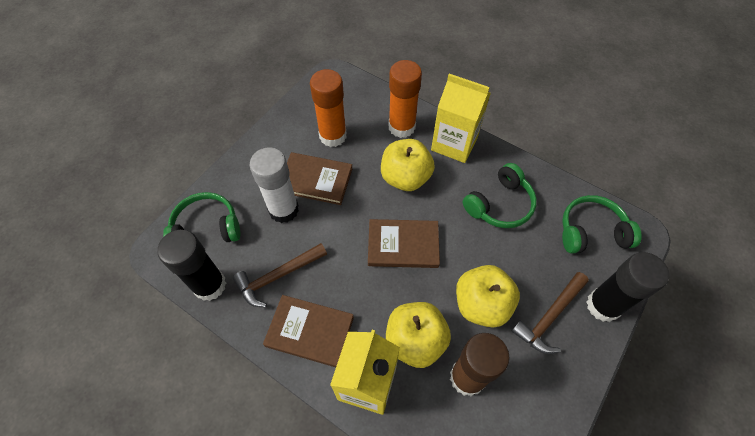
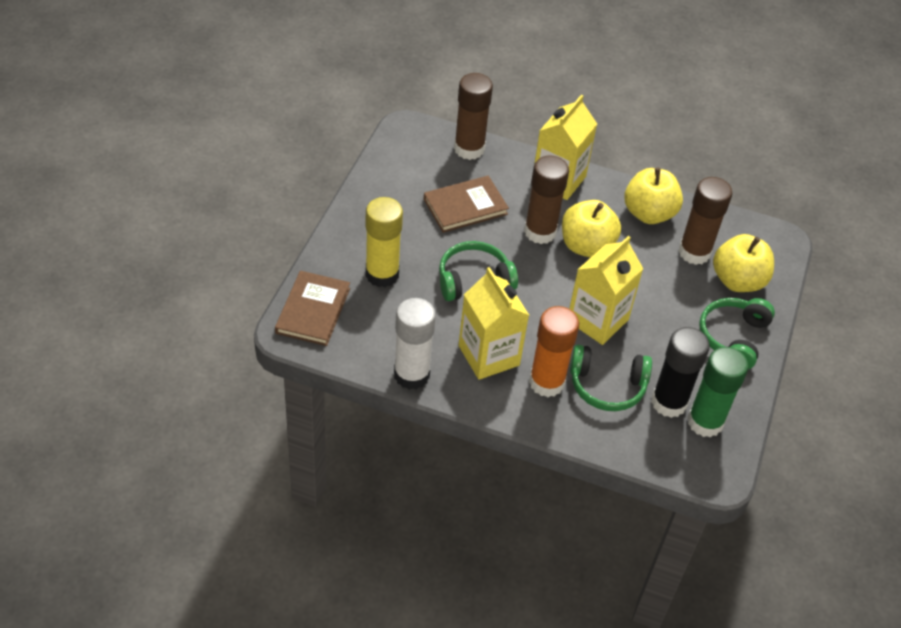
black glue stick: 2 -> 1
brown book: 3 -> 2
brown glue stick: 1 -> 3
brown hammer: 2 -> 0
green glue stick: 0 -> 1
orange glue stick: 2 -> 1
yellow carton: 2 -> 3
yellow glue stick: 0 -> 1

